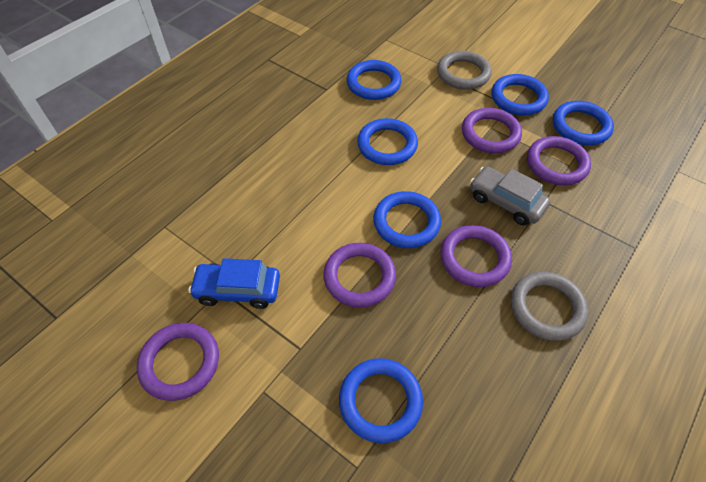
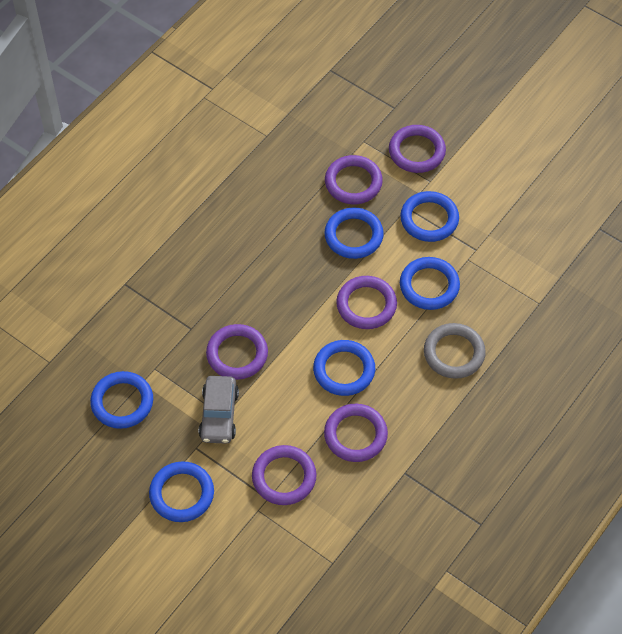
blue car: 1 -> 0
grey ring: 2 -> 1
purple ring: 5 -> 6

